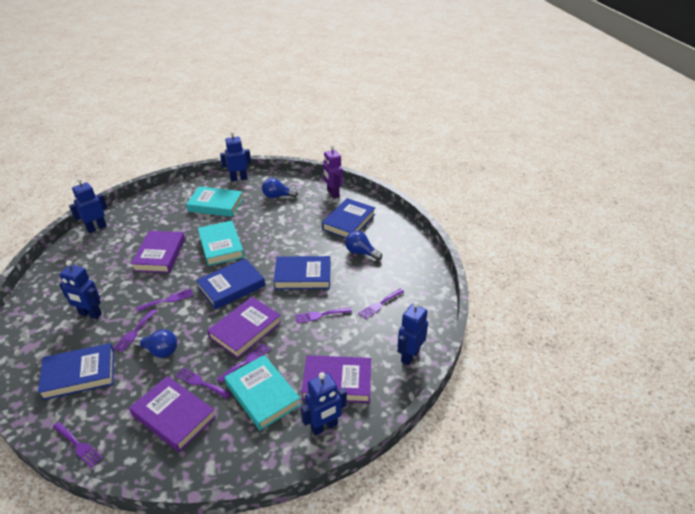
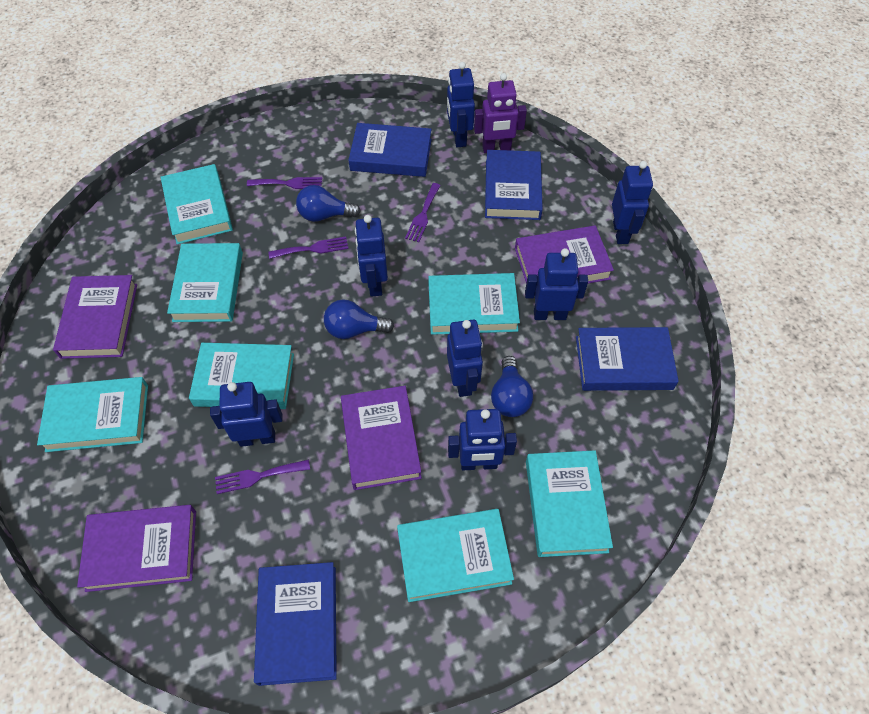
blue robot: 5 -> 7
purple fork: 7 -> 4
turquoise book: 3 -> 7

